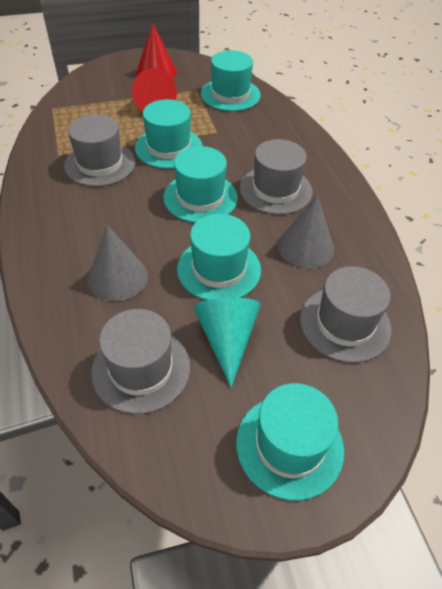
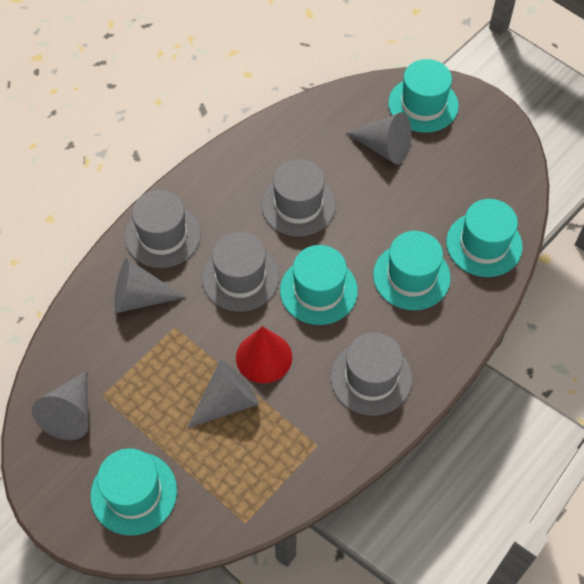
grey cone: 2 -> 4
red cone: 2 -> 1
turquoise cone: 1 -> 0

